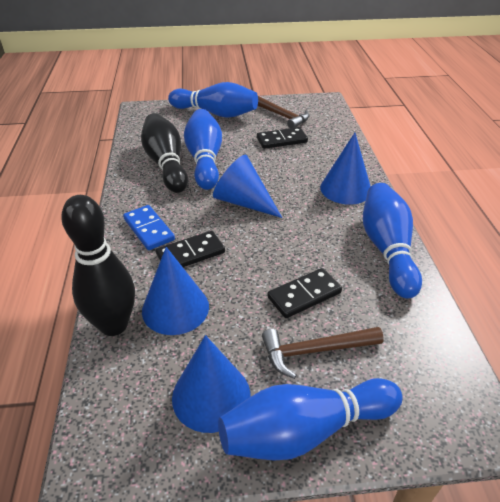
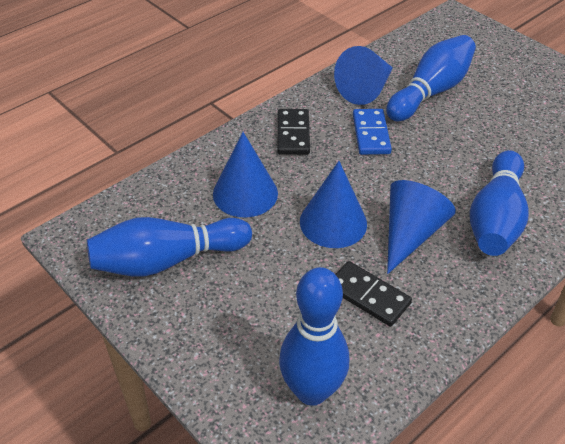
black bowling pin: 2 -> 0
black domino: 3 -> 2
brown hammer: 2 -> 0

